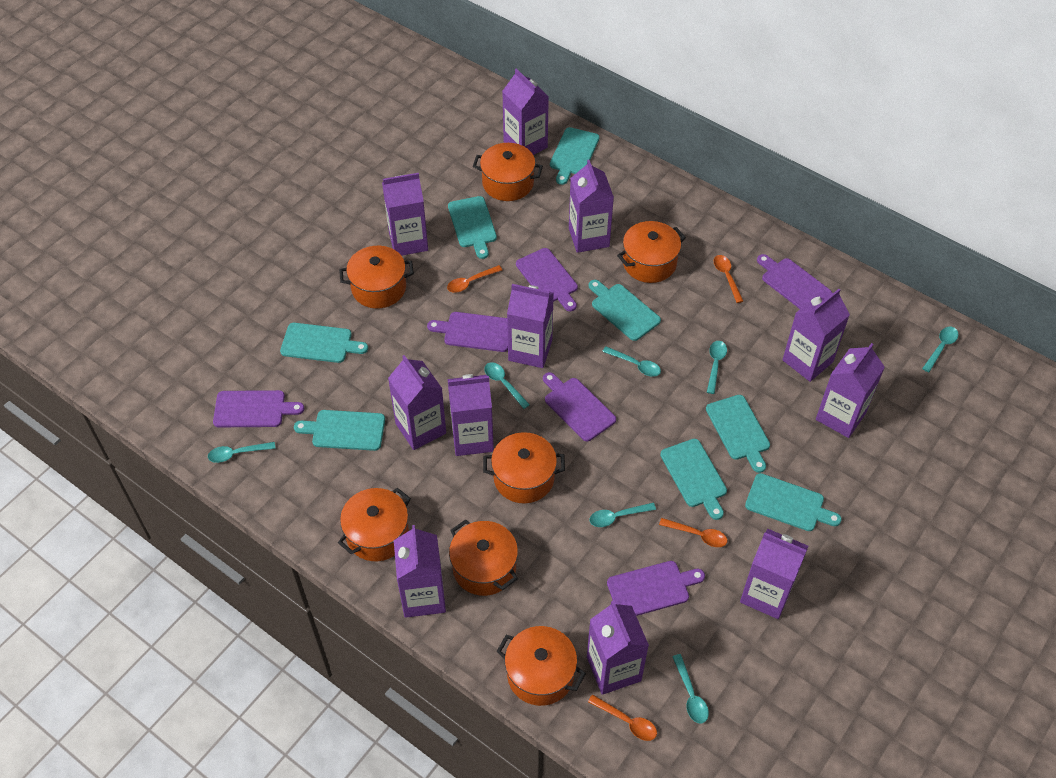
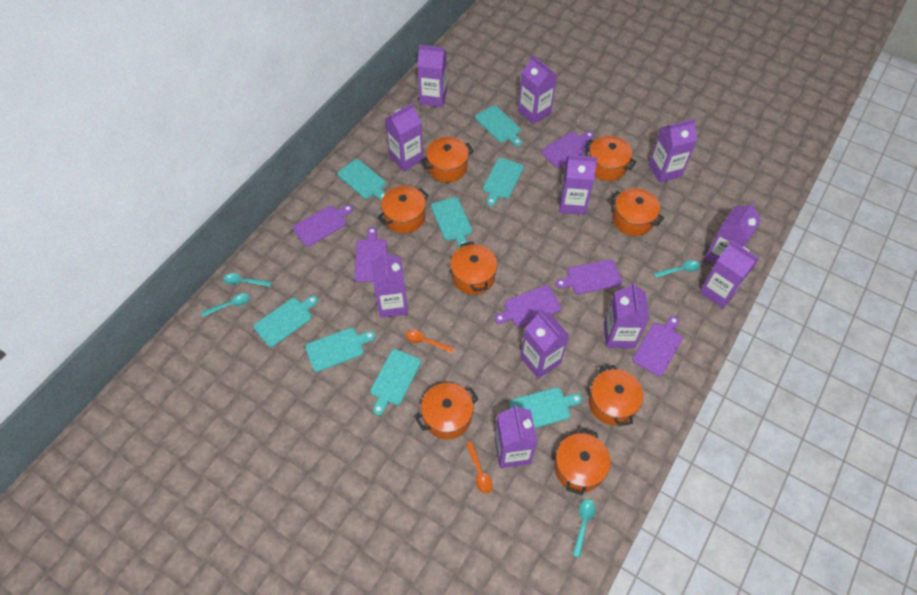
orange pot: 7 -> 8
orange spoon: 4 -> 2
turquoise spoon: 7 -> 4

